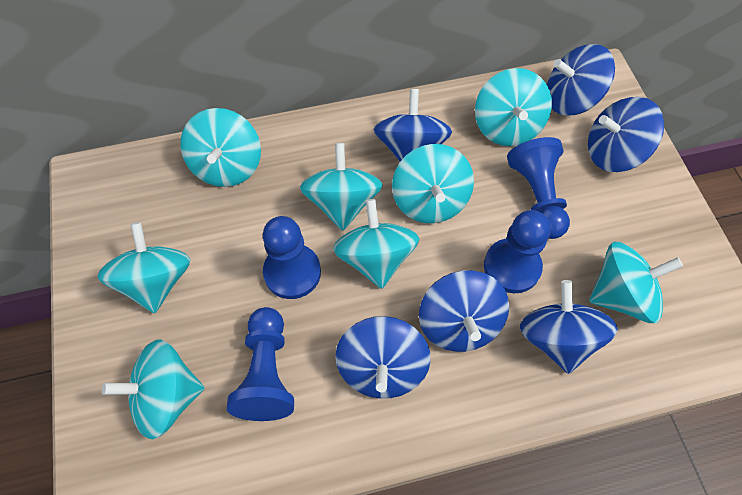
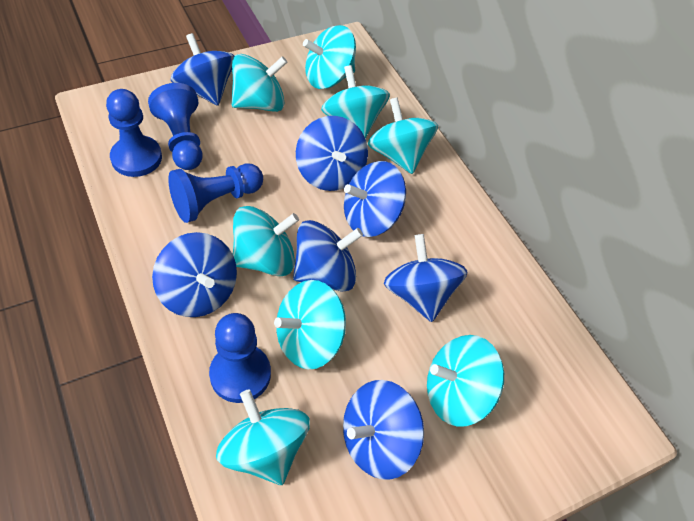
blue spinning top: 6 -> 7

